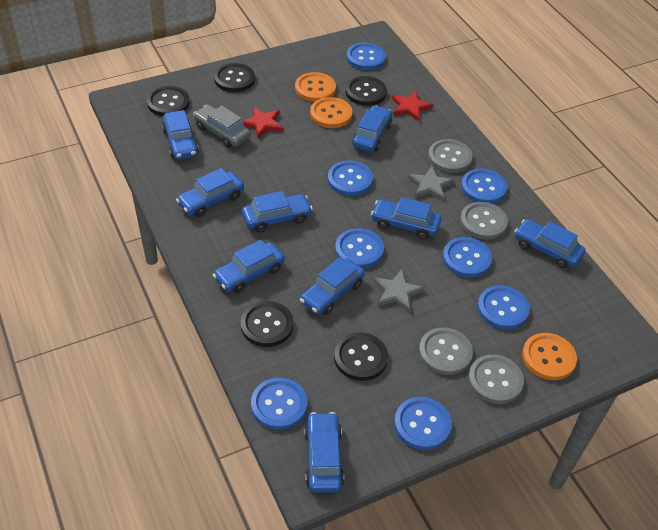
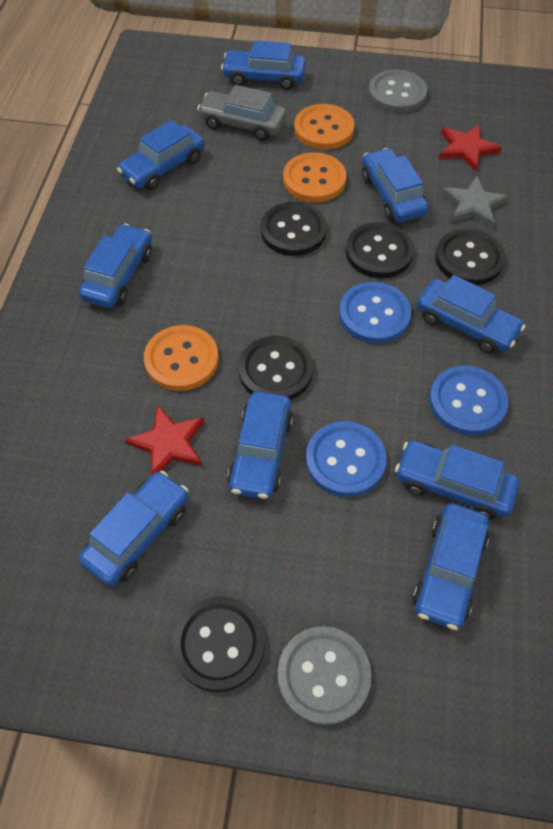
blue button: 8 -> 3
grey button: 4 -> 2
grey star: 2 -> 1

